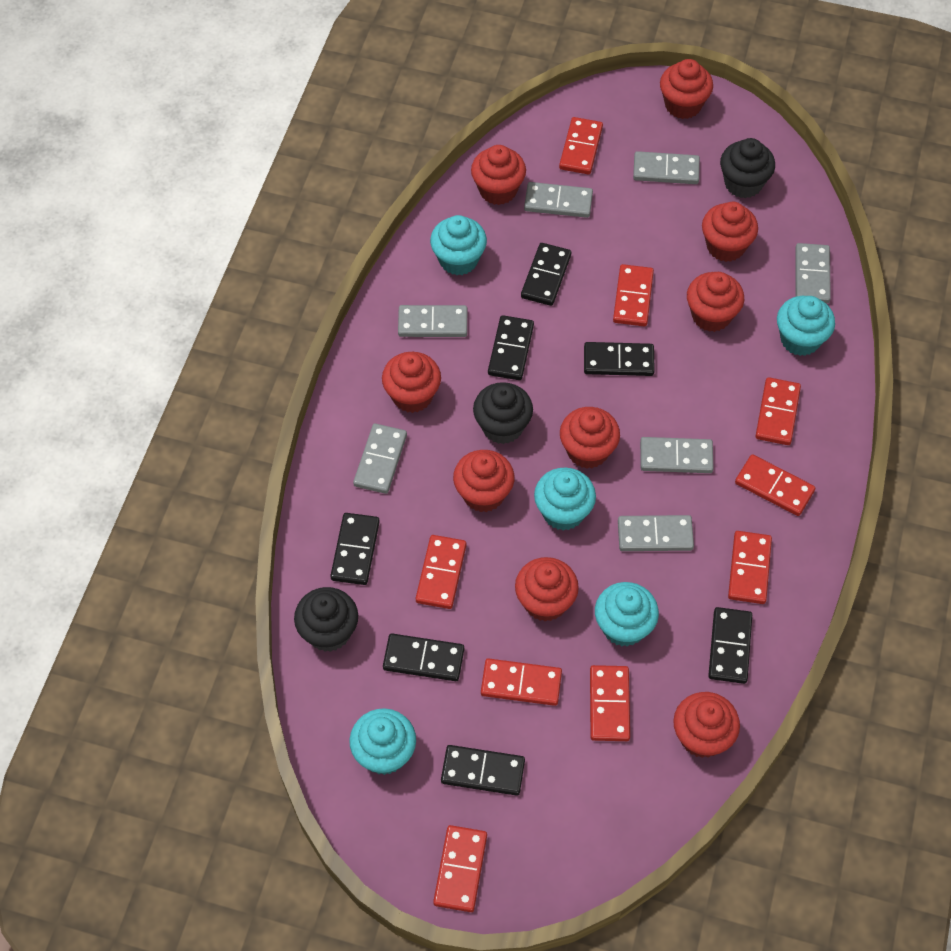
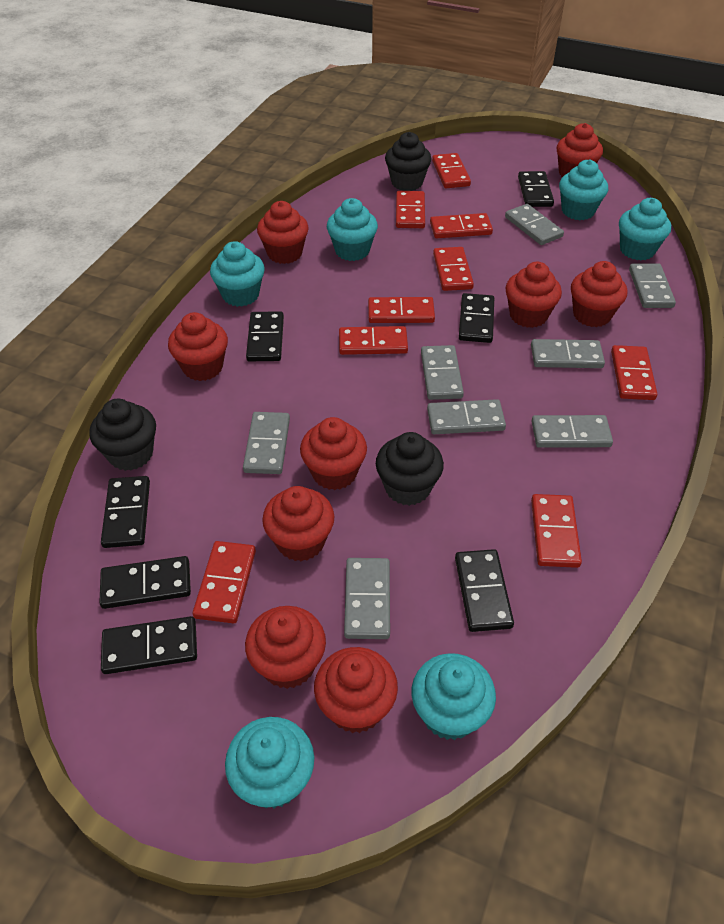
grey domino: 7 -> 8
turquoise cupcake: 5 -> 6

